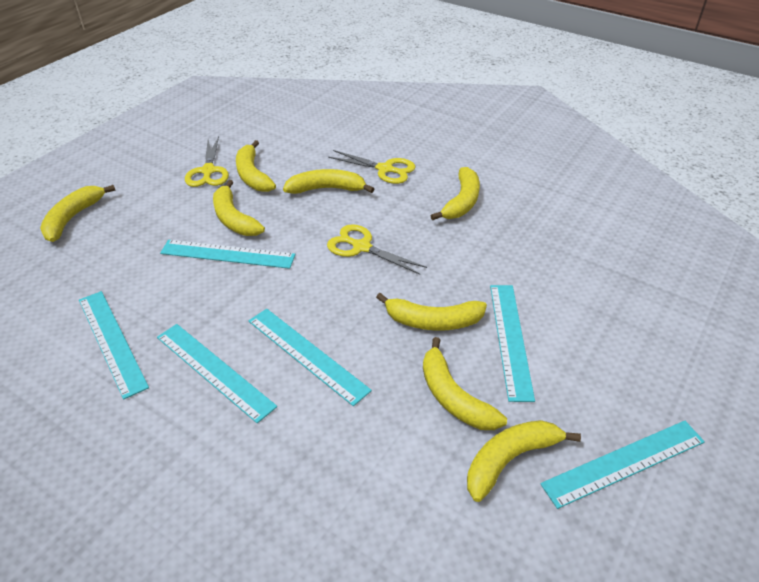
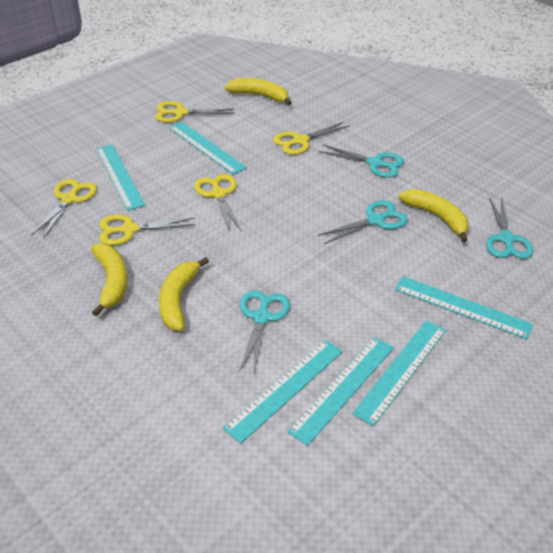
turquoise scissors: 0 -> 4
yellow banana: 8 -> 4
yellow scissors: 3 -> 5

